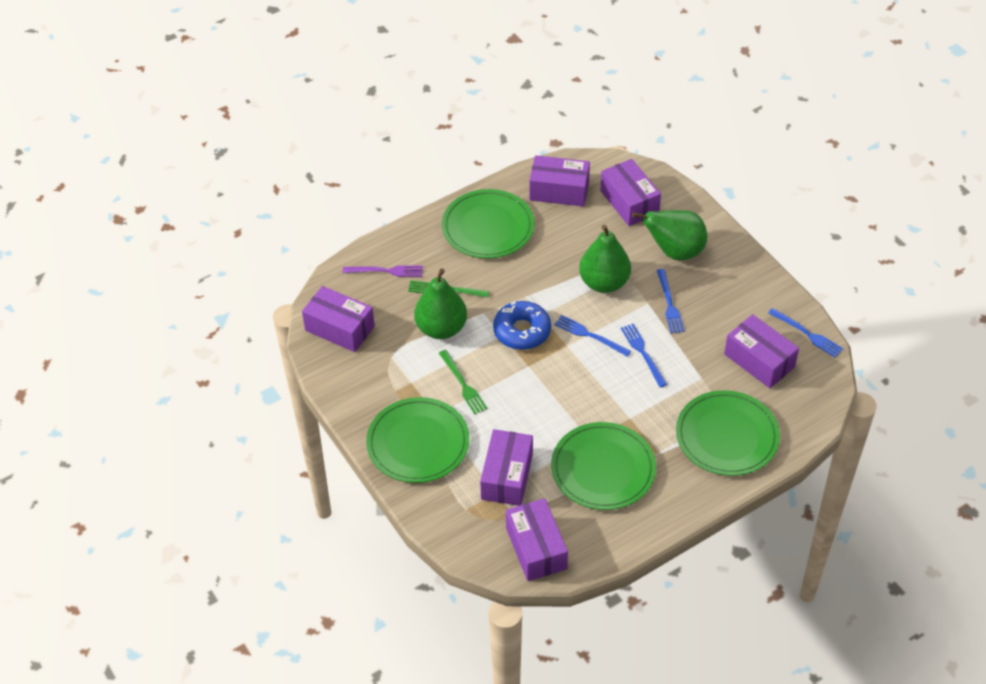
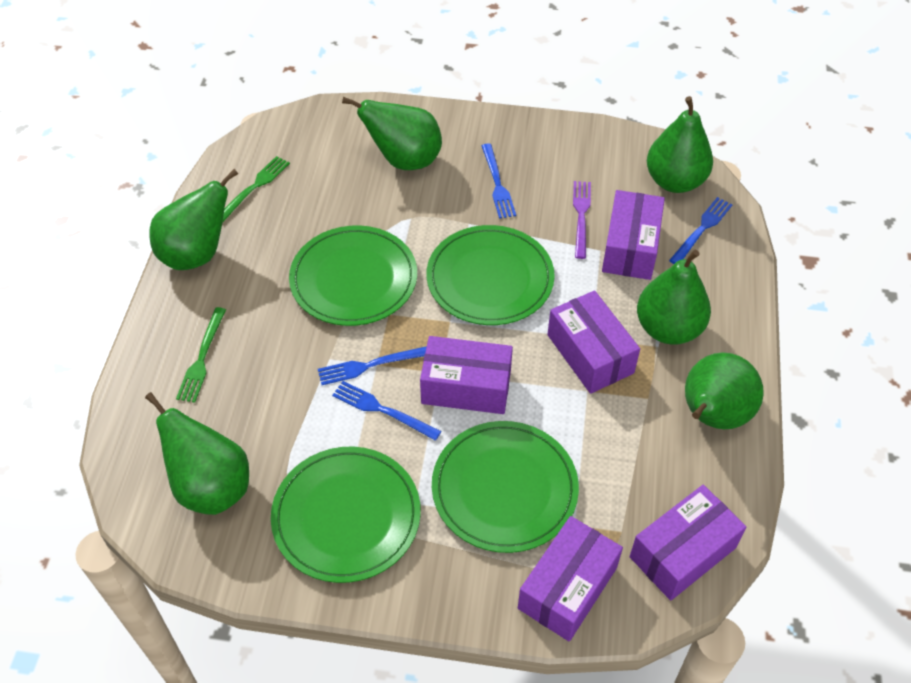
blue donut: 1 -> 0
green pear: 3 -> 6
purple box: 6 -> 5

